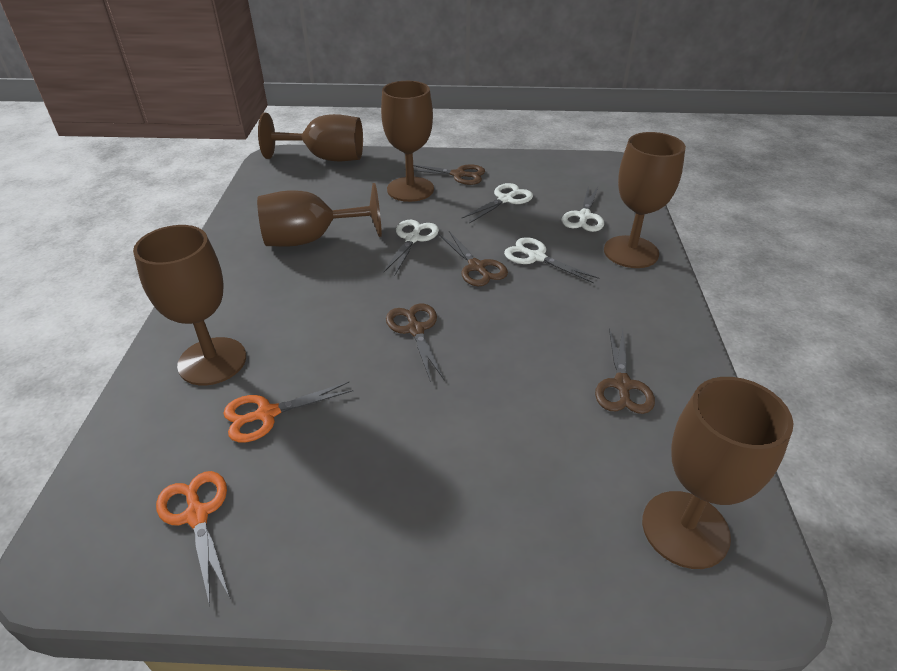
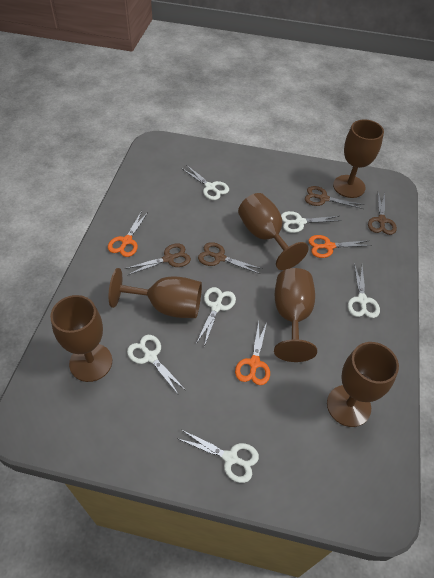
orange scissors: 2 -> 3
white scissors: 4 -> 6

